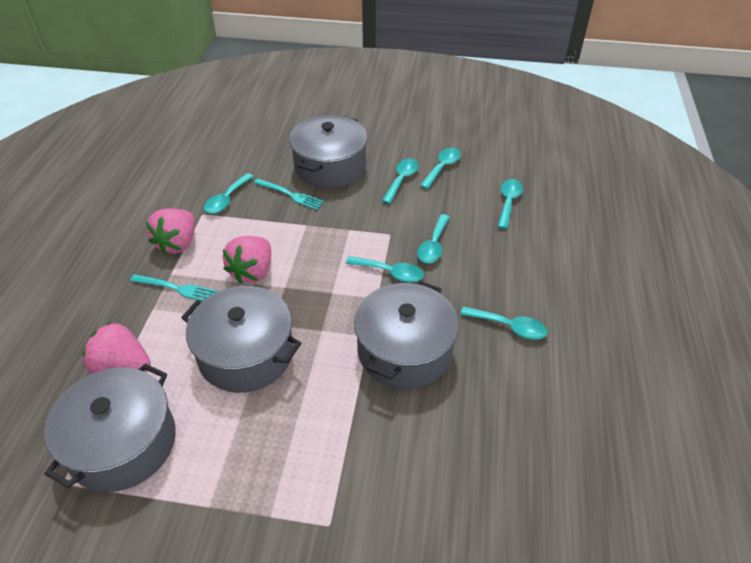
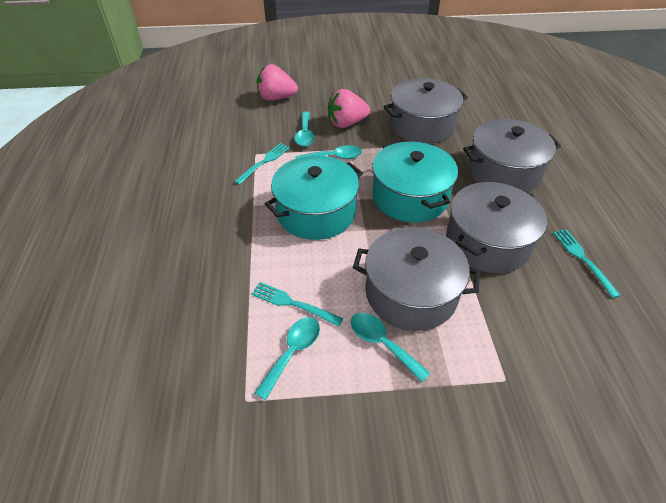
pink strawberry: 3 -> 2
turquoise fork: 2 -> 3
turquoise pot: 0 -> 2
turquoise spoon: 7 -> 4

